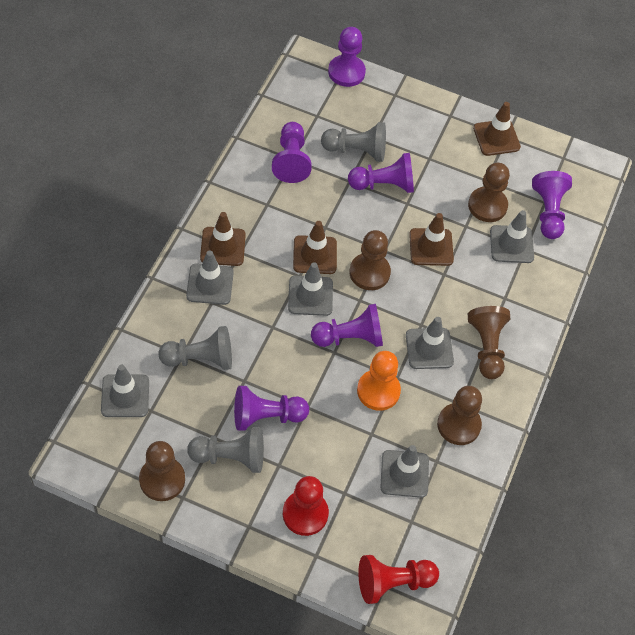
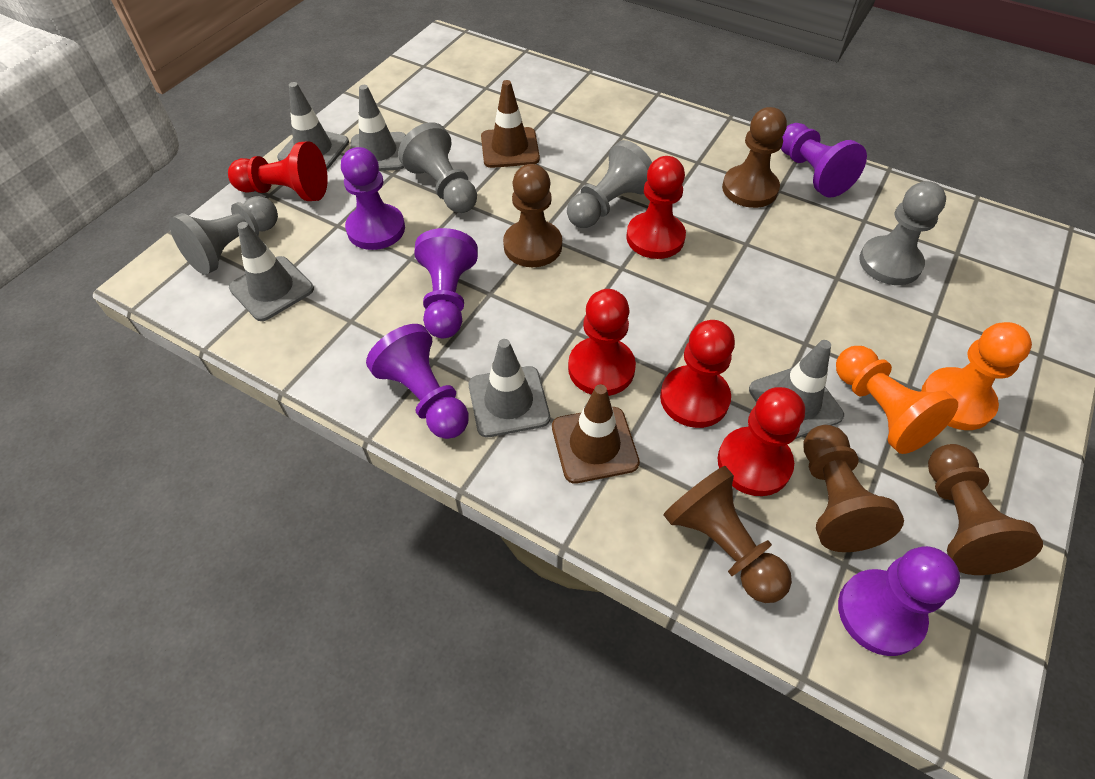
brown traffic cone: 4 -> 2
grey pawn: 3 -> 4
grey traffic cone: 6 -> 5
orange pawn: 1 -> 2
purple pawn: 6 -> 5
red pawn: 2 -> 5

